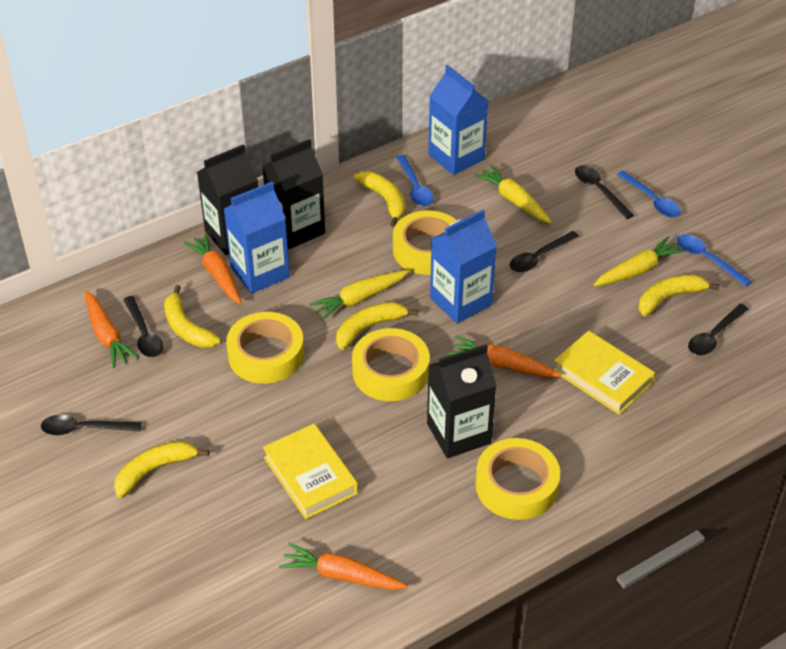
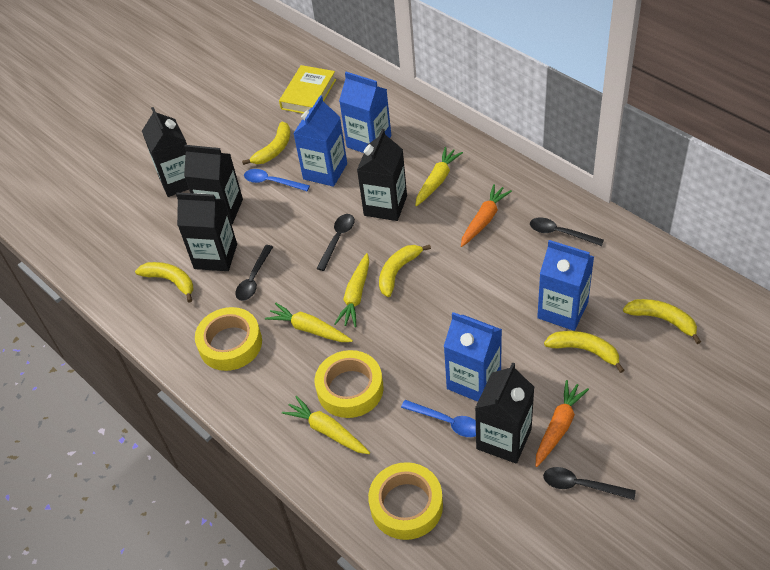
black carton: 3 -> 5
black spoon: 5 -> 4
blue carton: 3 -> 4
blue spoon: 3 -> 2
orange carrot: 4 -> 2
yellow book: 2 -> 1
yellow carrot: 3 -> 4
yellow tape: 4 -> 3

